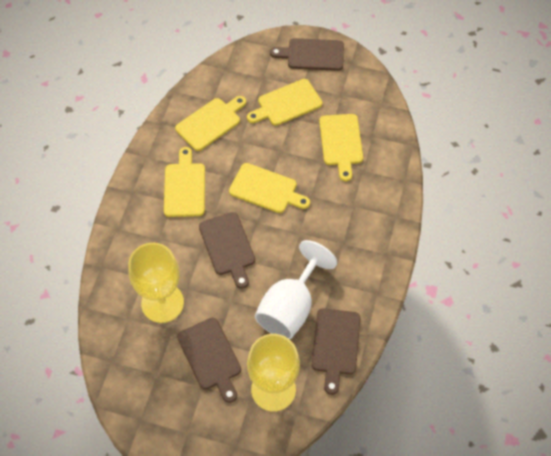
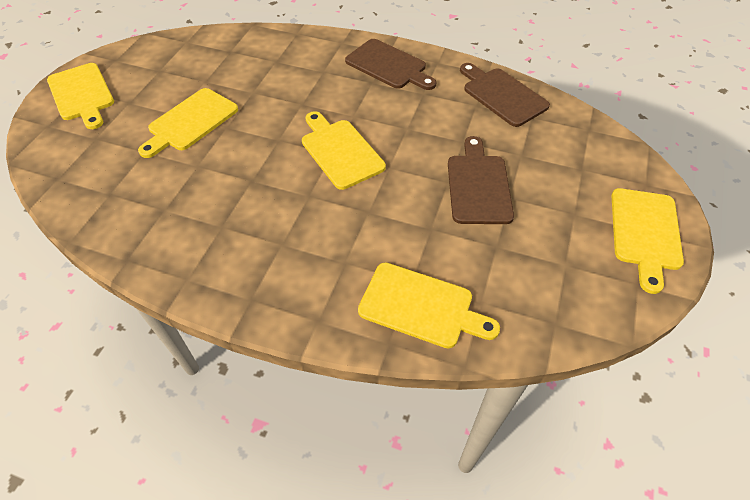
brown cutting board: 4 -> 3
white goblet: 1 -> 0
yellow goblet: 2 -> 0

